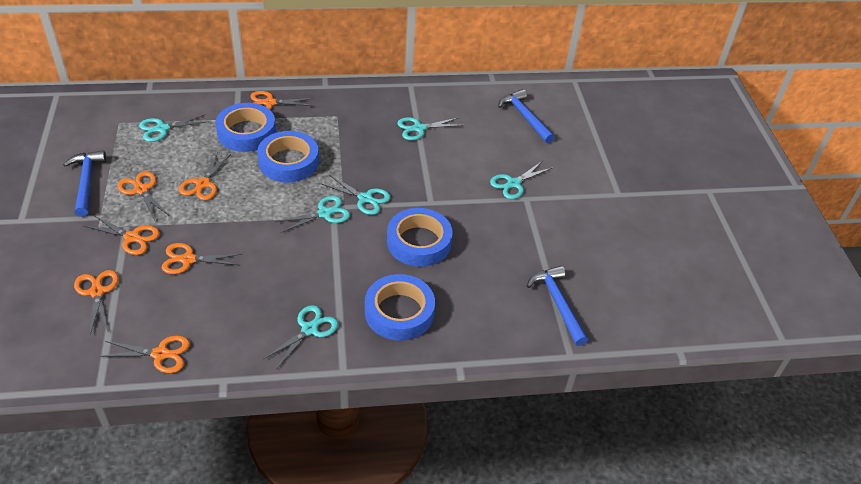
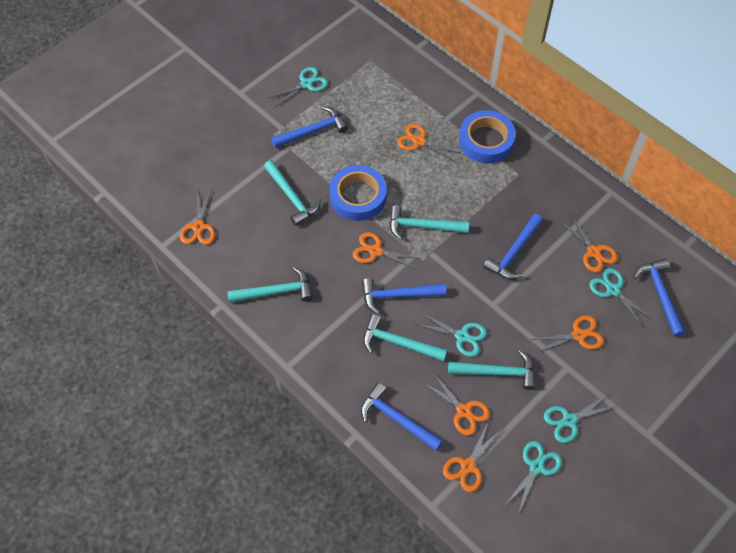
blue hammer: 3 -> 5
blue tape: 4 -> 2
turquoise hammer: 0 -> 5
turquoise scissors: 6 -> 5

